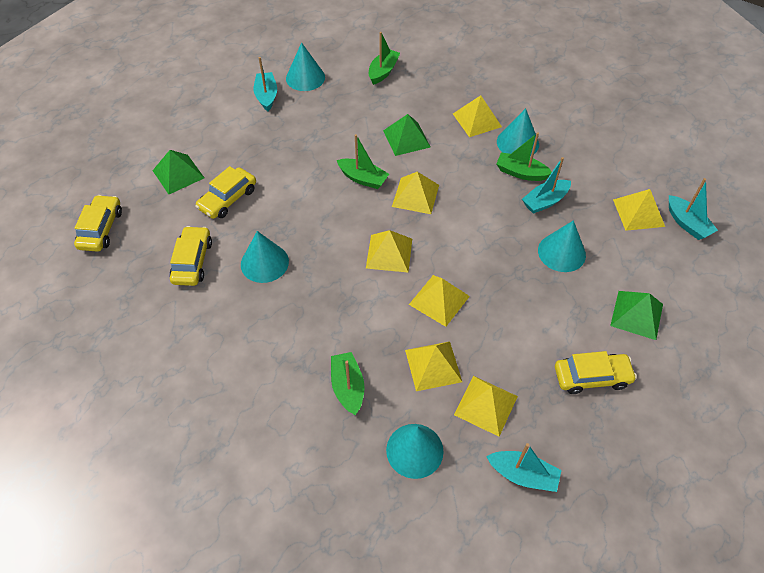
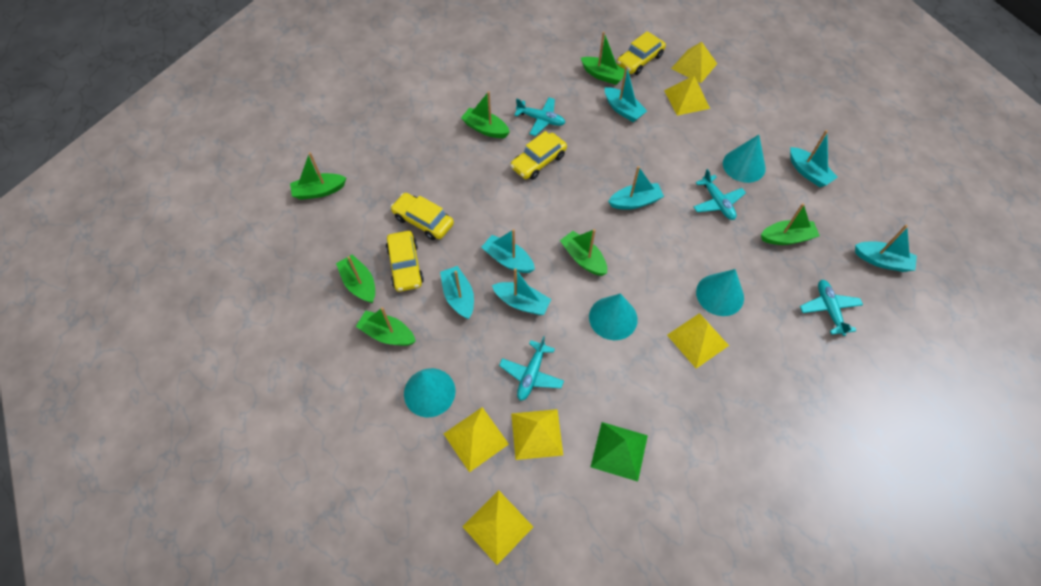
green boat: 4 -> 7
green pyramid: 3 -> 1
turquoise boat: 4 -> 7
turquoise cone: 5 -> 4
turquoise plane: 0 -> 4
yellow pyramid: 7 -> 6

